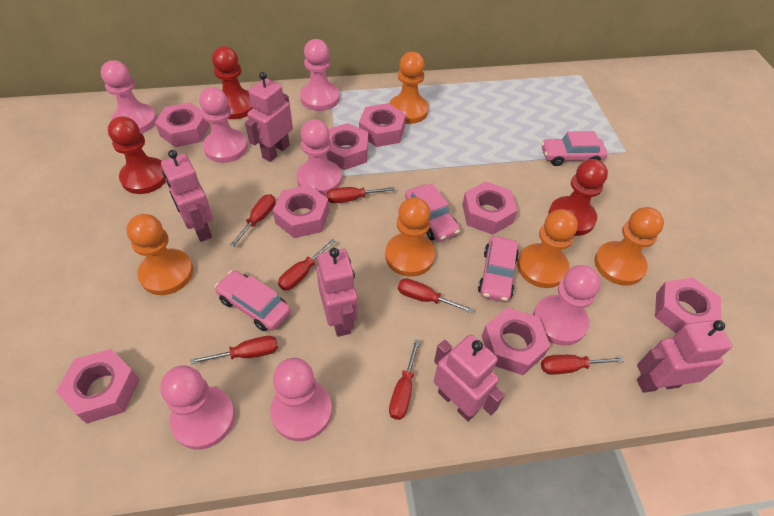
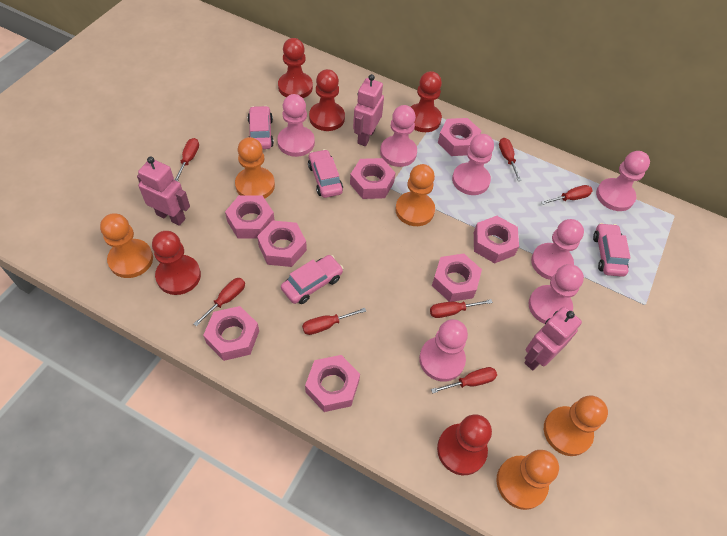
pink robot: 5 -> 3
red pawn: 3 -> 5

